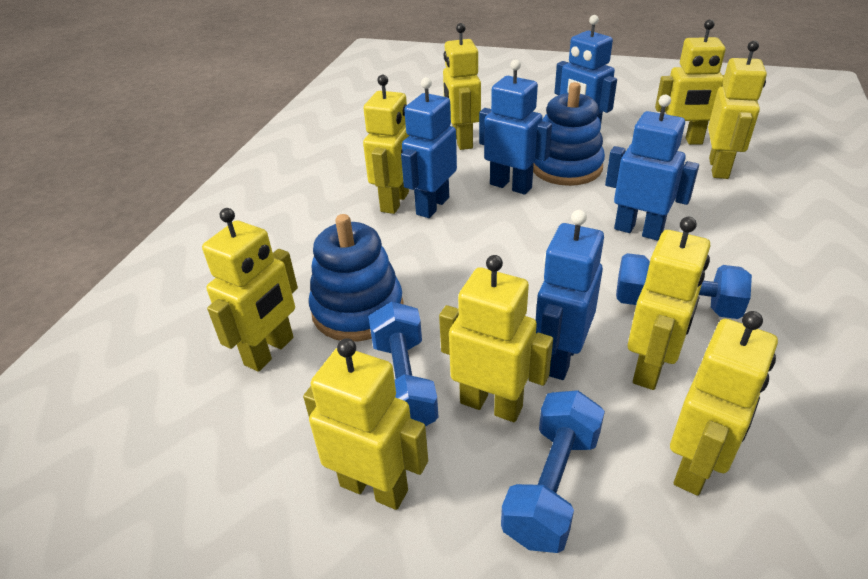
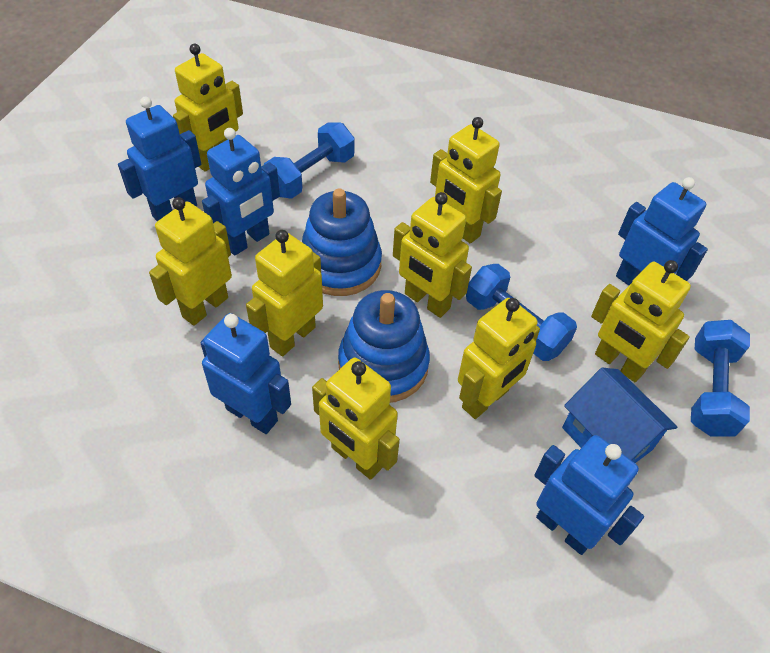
blue house: 0 -> 1
yellow robot: 9 -> 8

